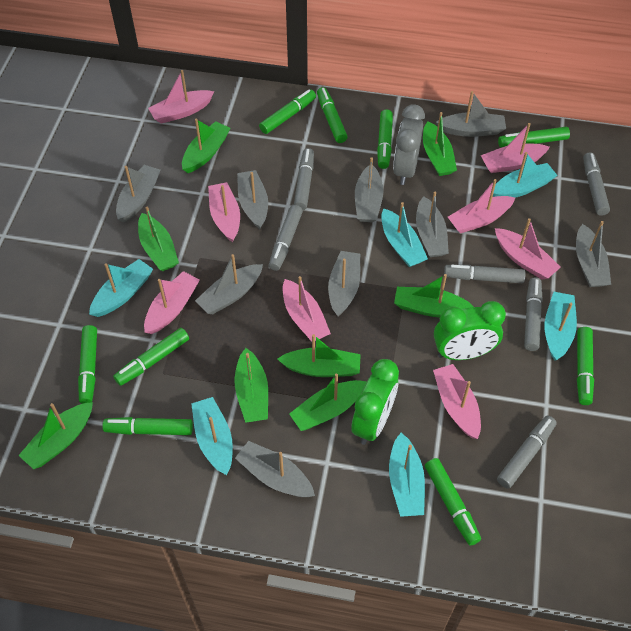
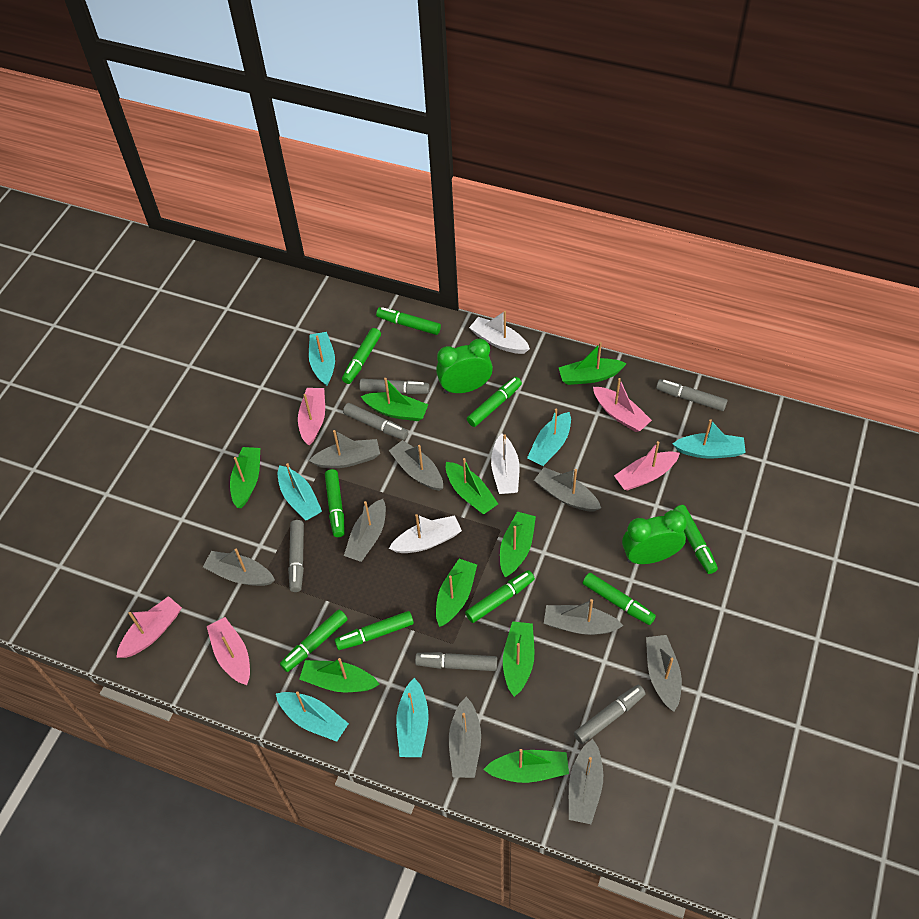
green boat: 8 -> 9
grey clock: 1 -> 0
pink boat: 8 -> 5
white boat: 0 -> 3

